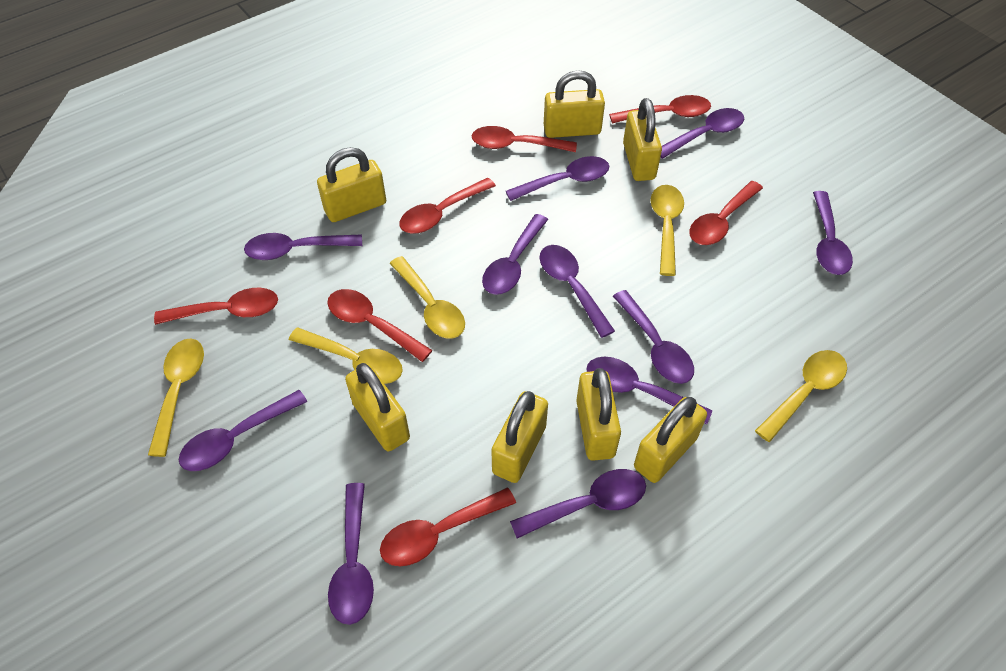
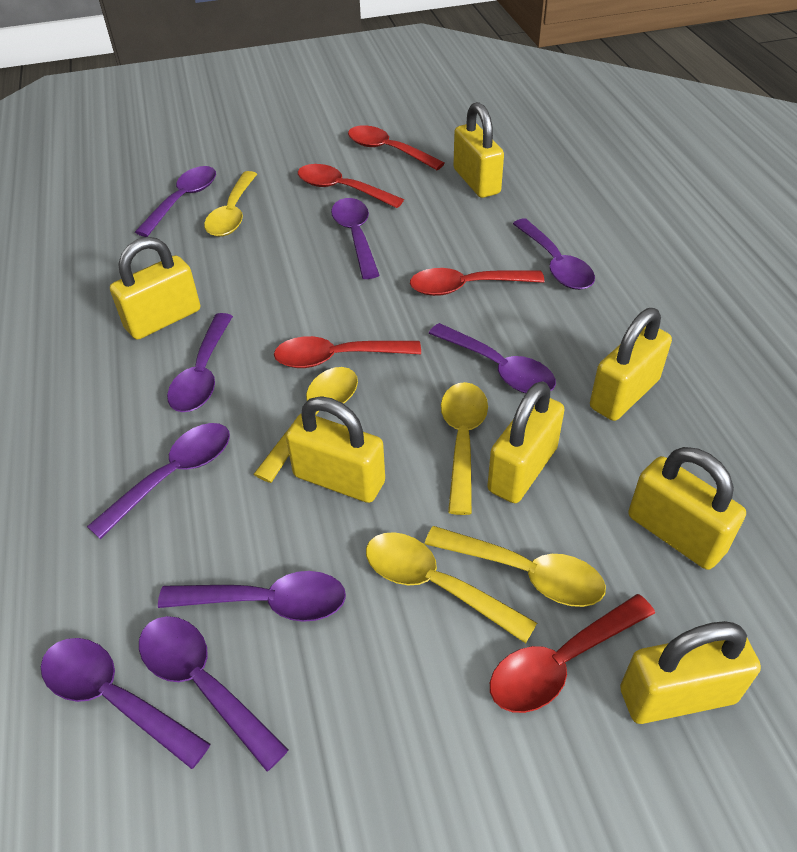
purple spoon: 11 -> 9
red spoon: 7 -> 5

